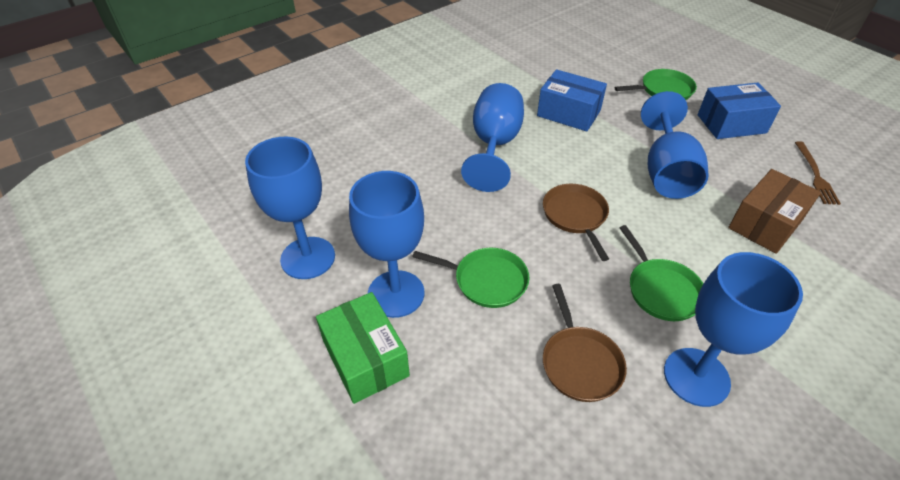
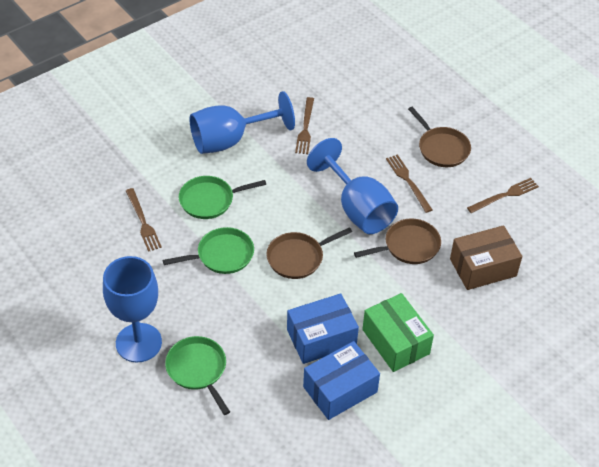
blue goblet: 5 -> 3
brown fork: 1 -> 4
brown pan: 2 -> 3

